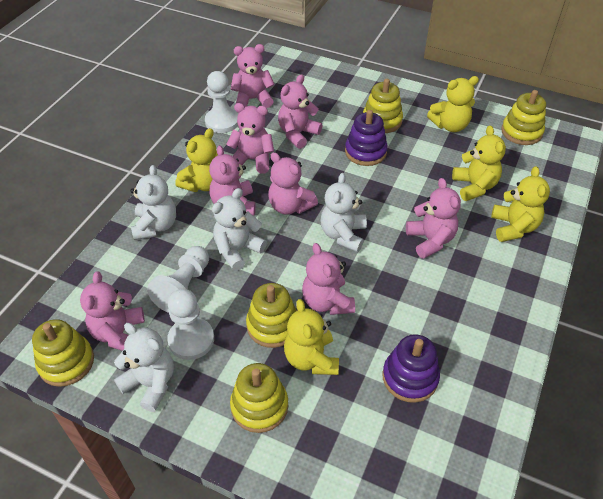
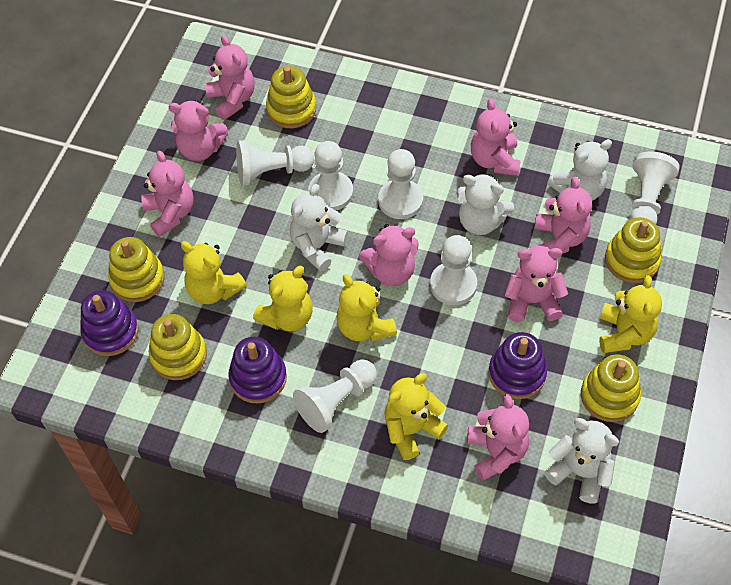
purple stacking toy: 2 -> 3
white pawn: 3 -> 6

